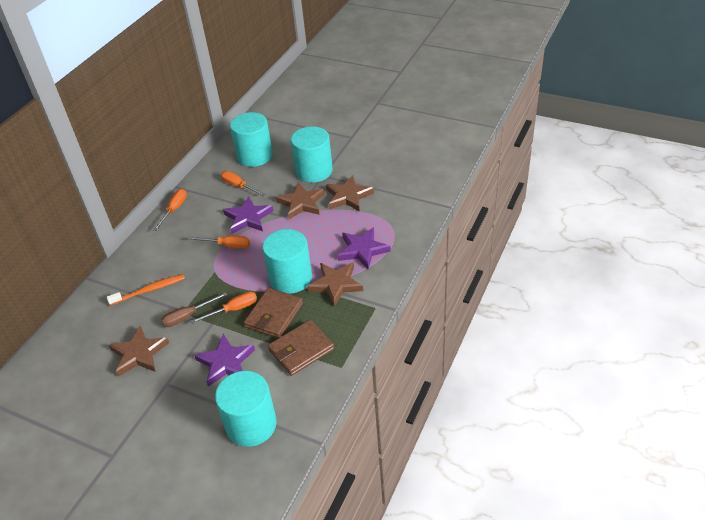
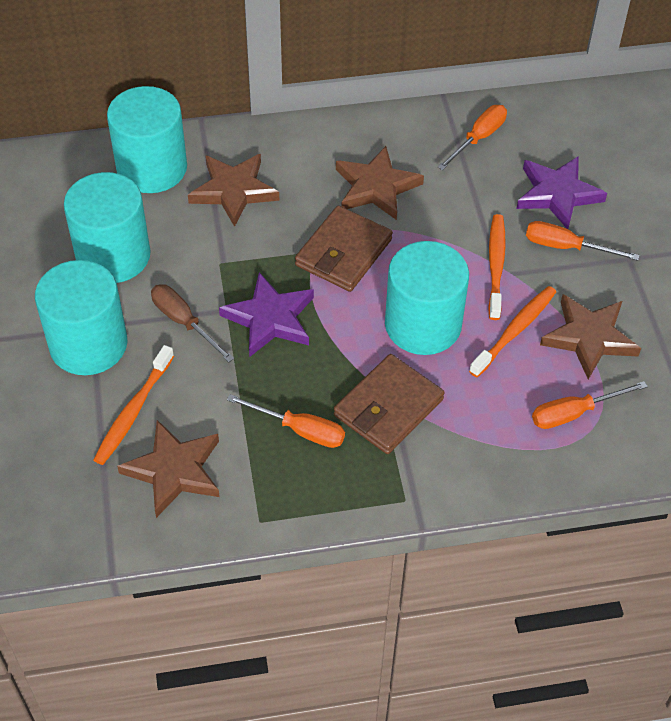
orange toothbrush: 1 -> 3
purple star: 3 -> 2

